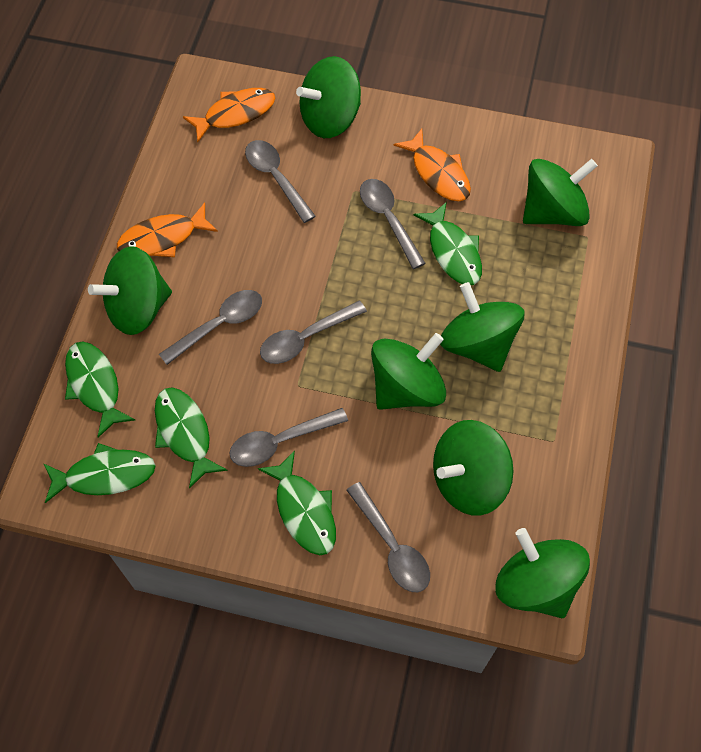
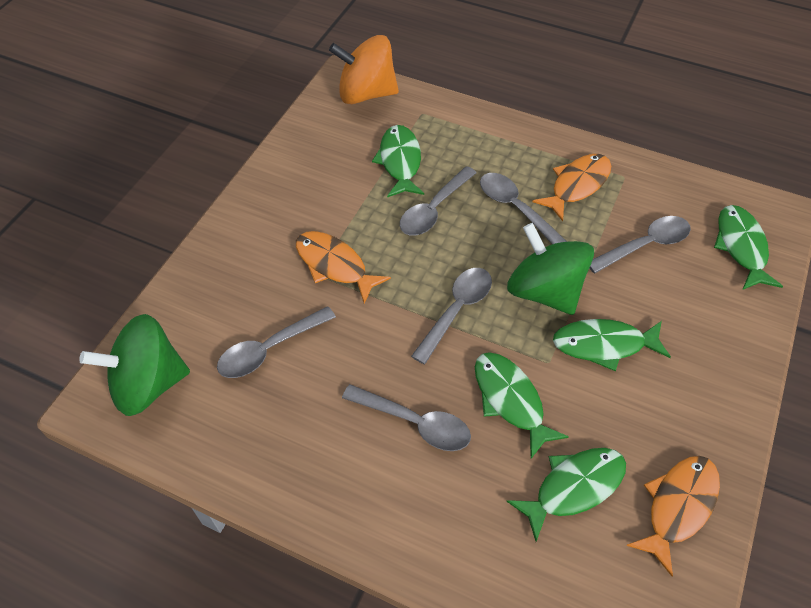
green spinning top: 7 -> 2
orange spinning top: 0 -> 1

